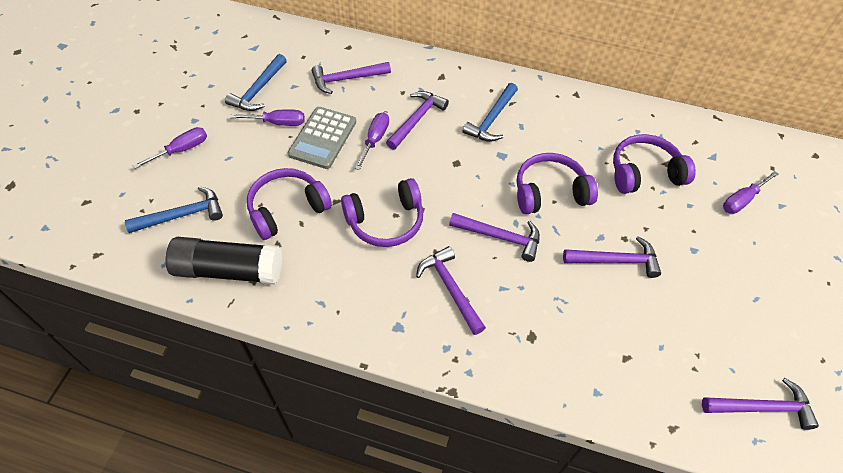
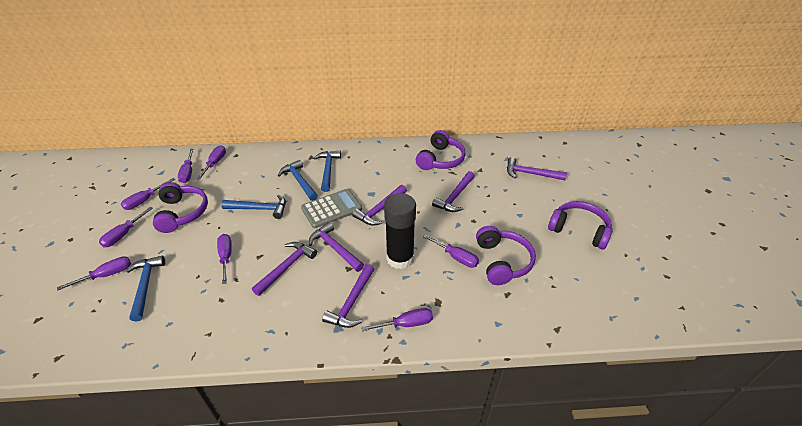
blue hammer: 3 -> 4
purple screwdriver: 4 -> 8

